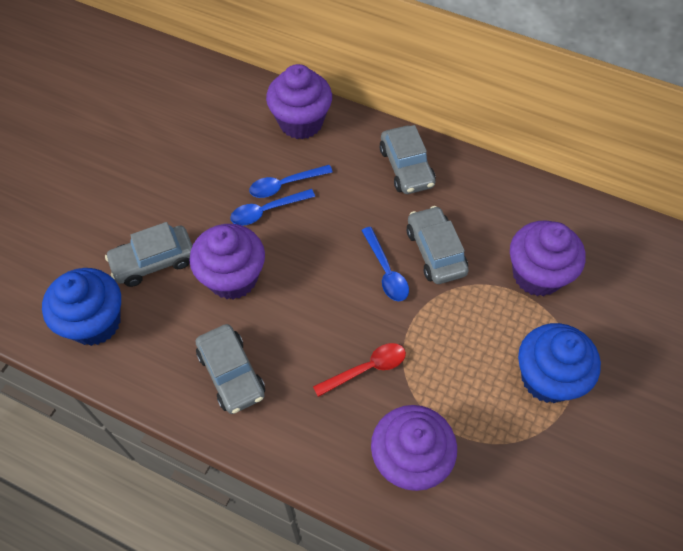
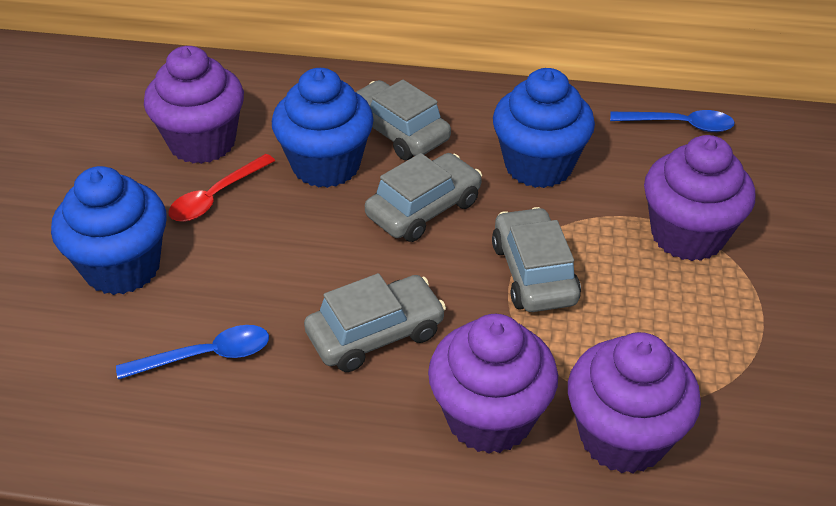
blue cupcake: 2 -> 3
blue spoon: 3 -> 2

